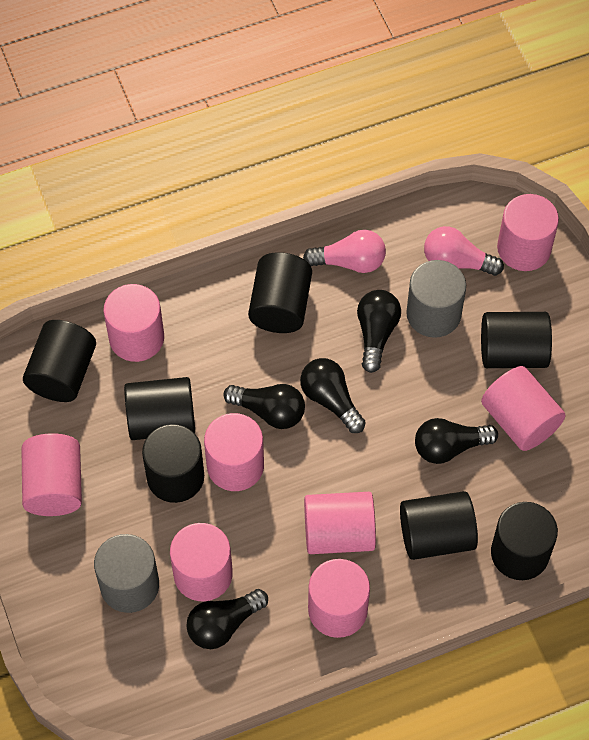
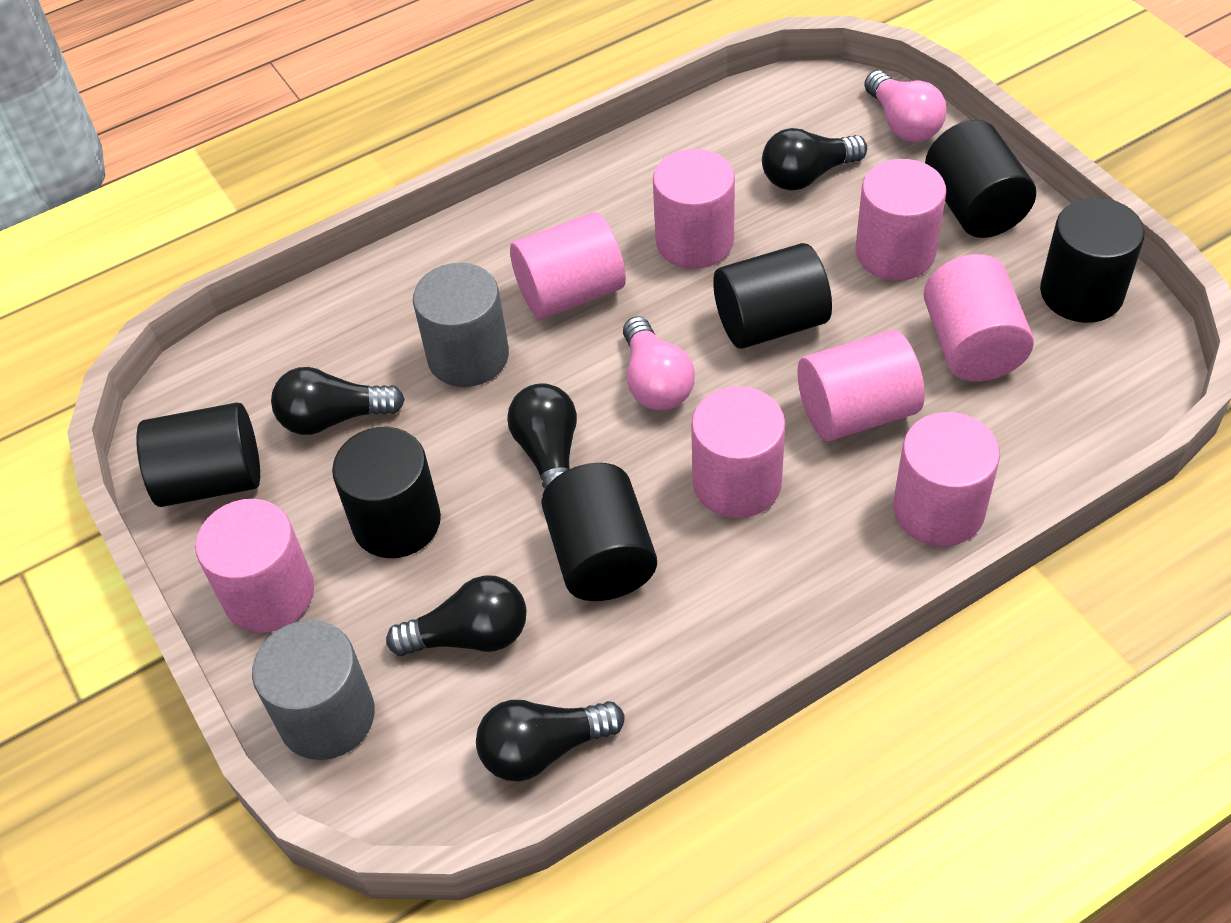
black cylinder: 7 -> 6

